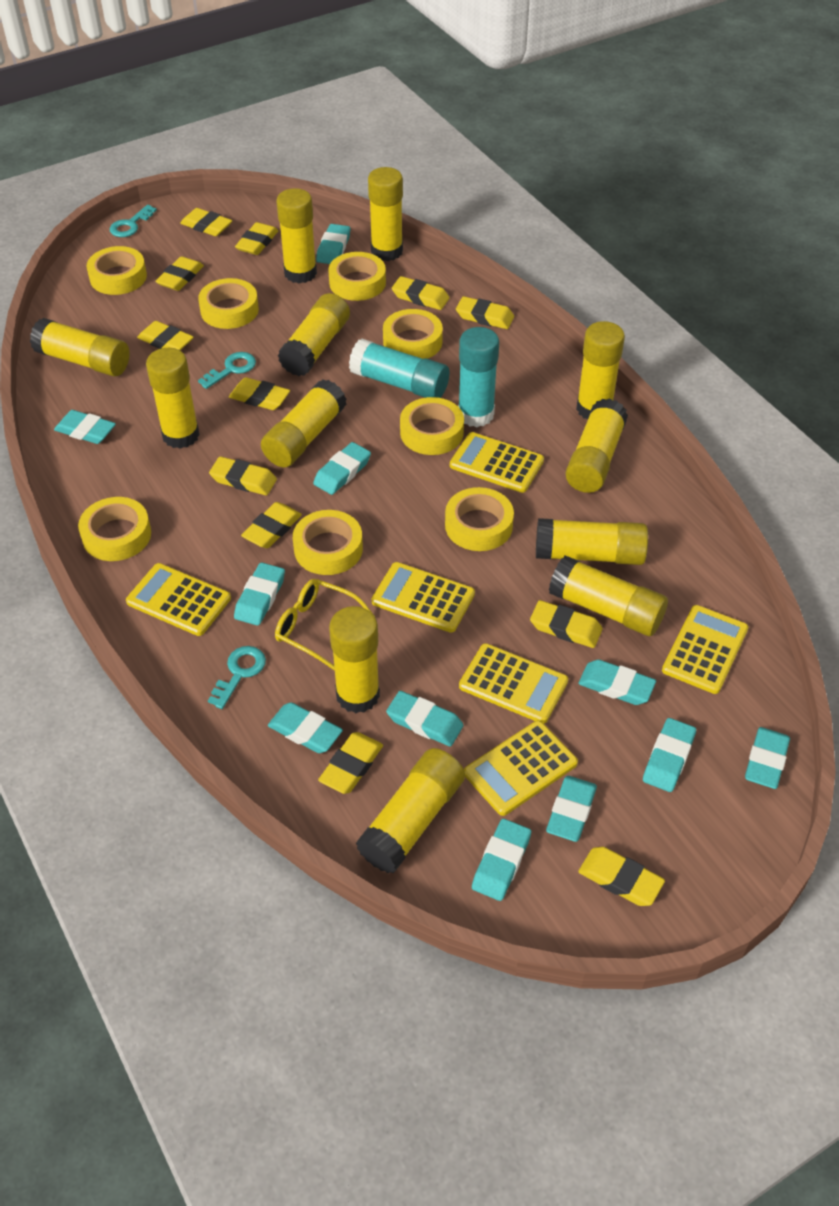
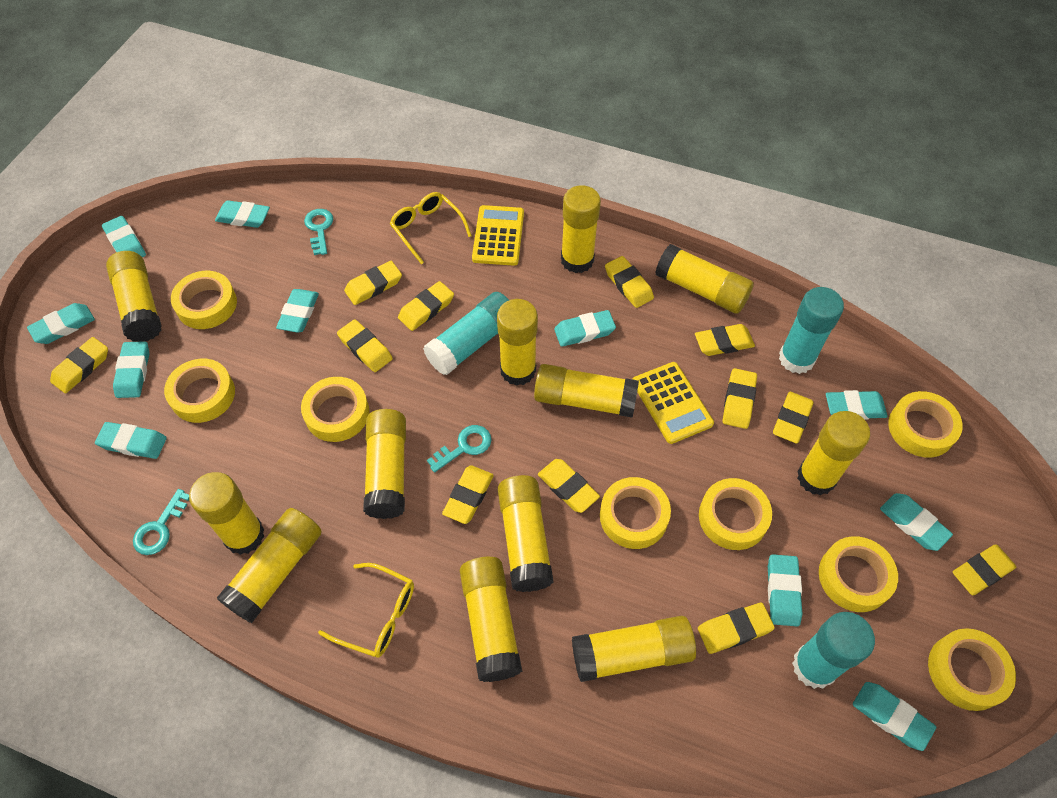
turquoise glue stick: 2 -> 3
yellow calculator: 6 -> 2
yellow glasses: 1 -> 2

